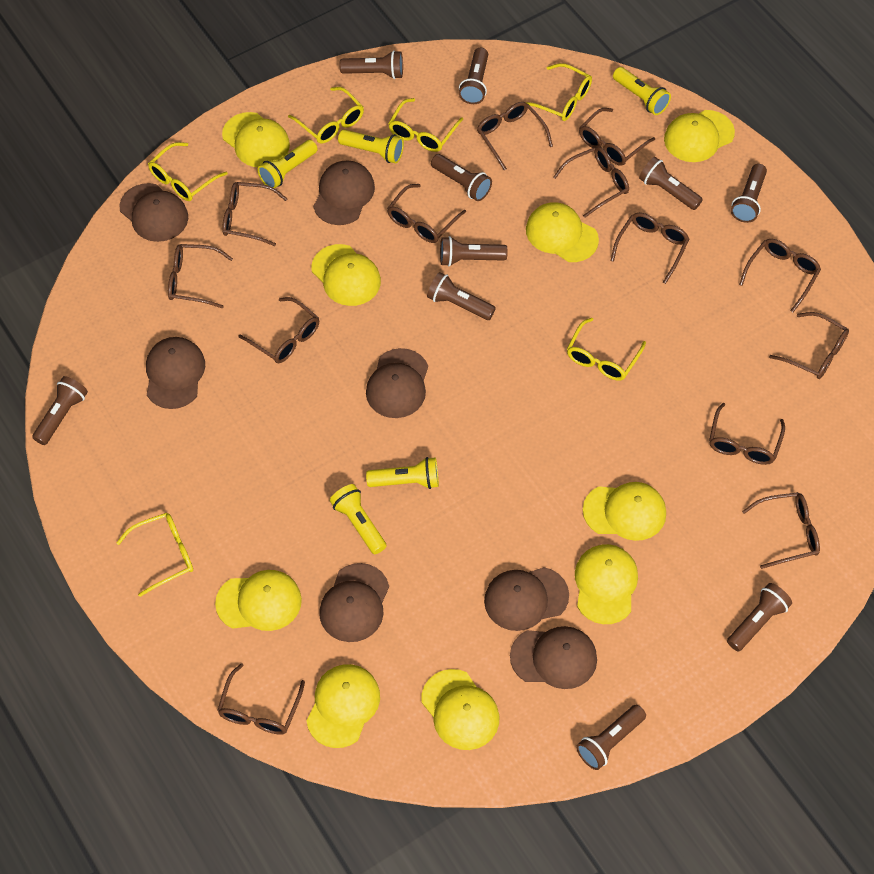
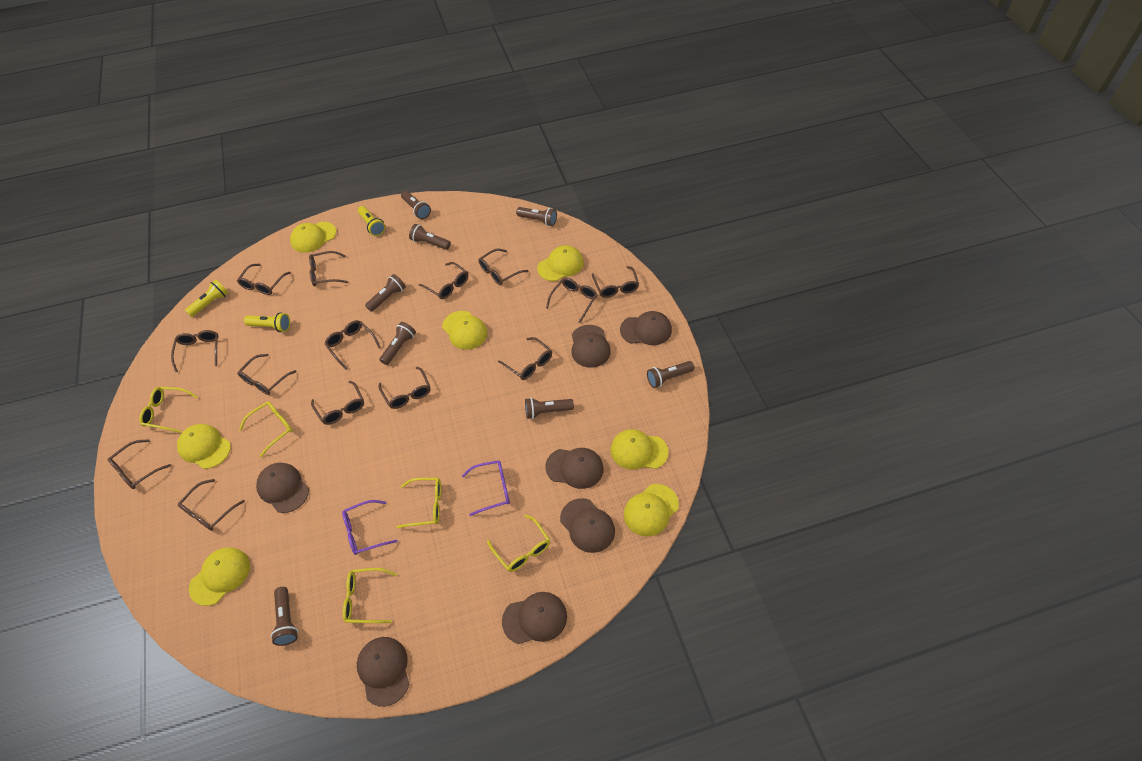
brown flashlight: 10 -> 8
brown glasses: 13 -> 14
purple glasses: 0 -> 2
yellow cap: 9 -> 7
yellow flashlight: 5 -> 3
yellow glasses: 6 -> 5

